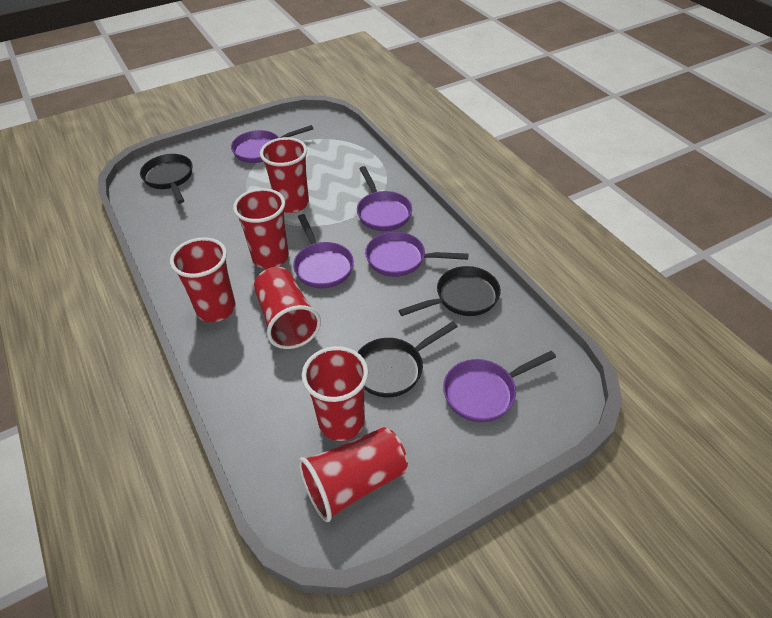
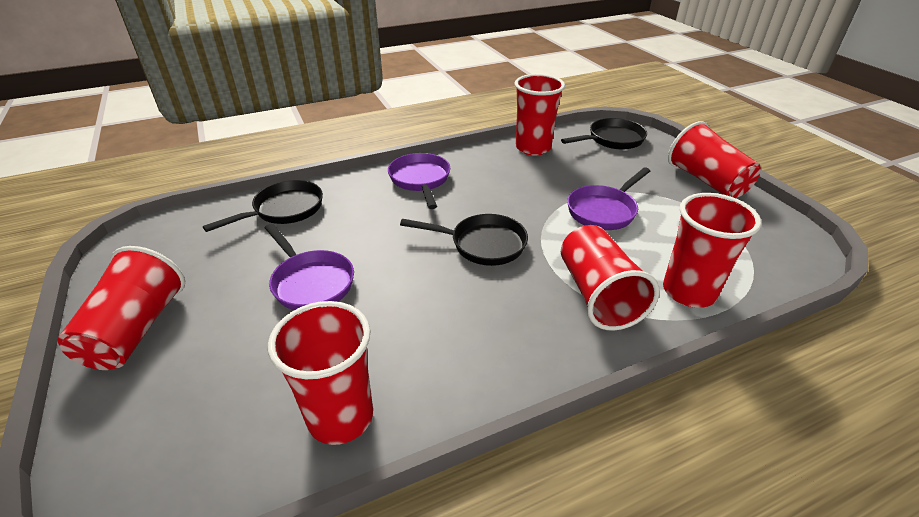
purple pan: 5 -> 3

